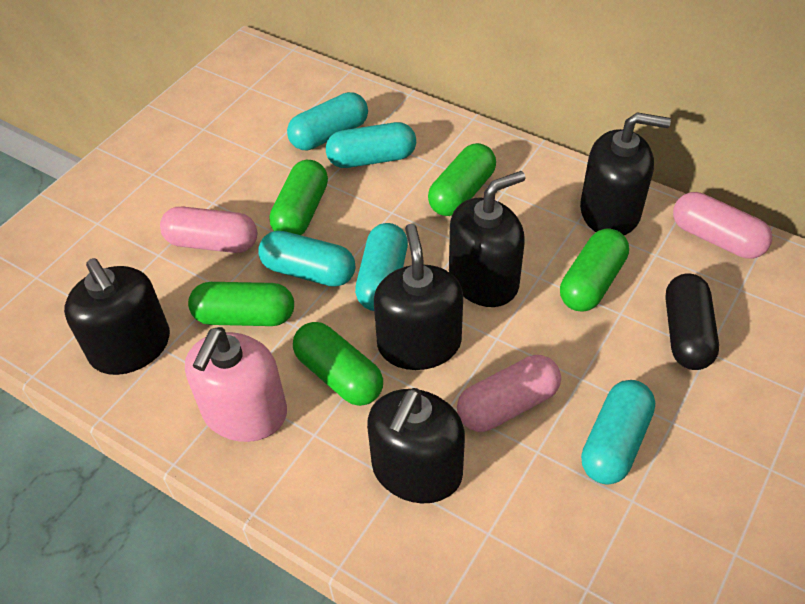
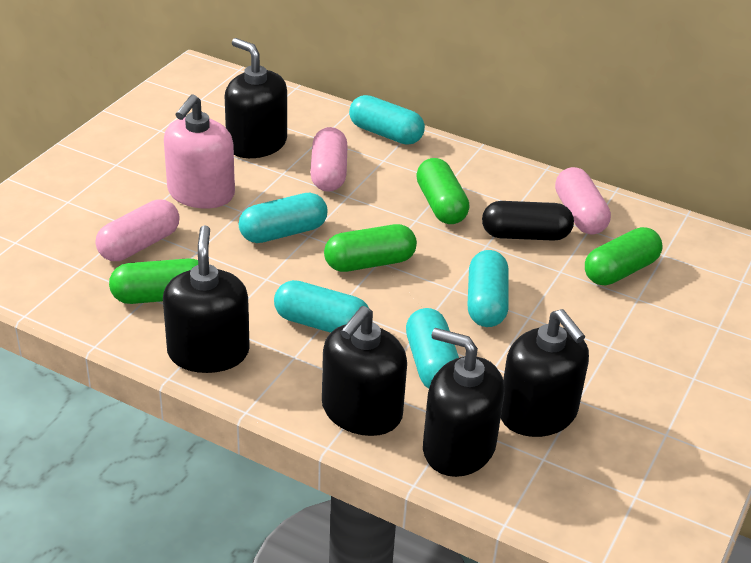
green capsule: 5 -> 4

